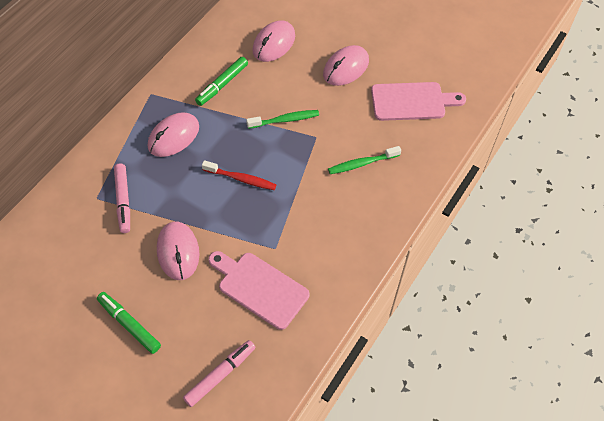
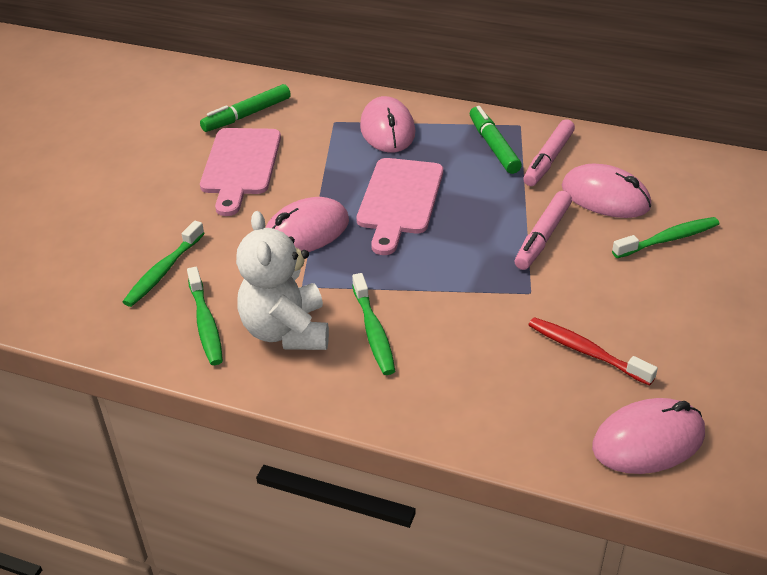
green toothbrush: 2 -> 4
white teddy bear: 0 -> 1

